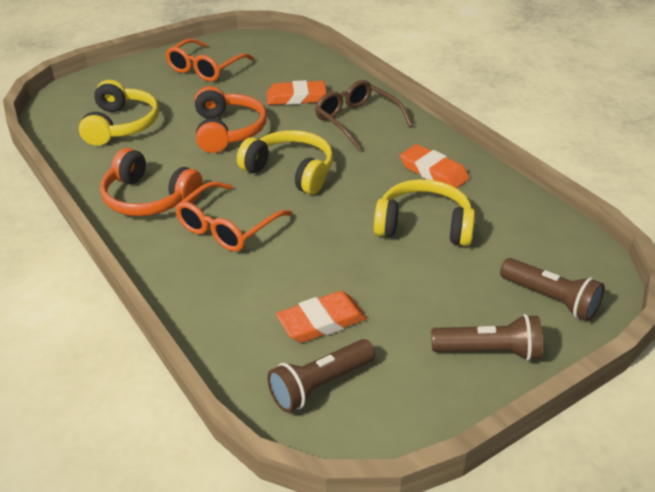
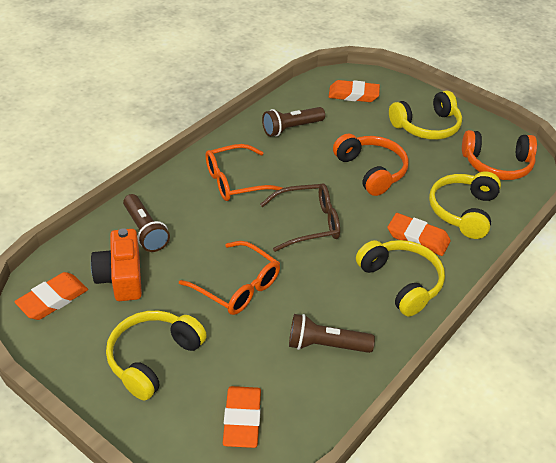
orange camera: 0 -> 1
orange eraser: 3 -> 4
yellow headphones: 3 -> 4

